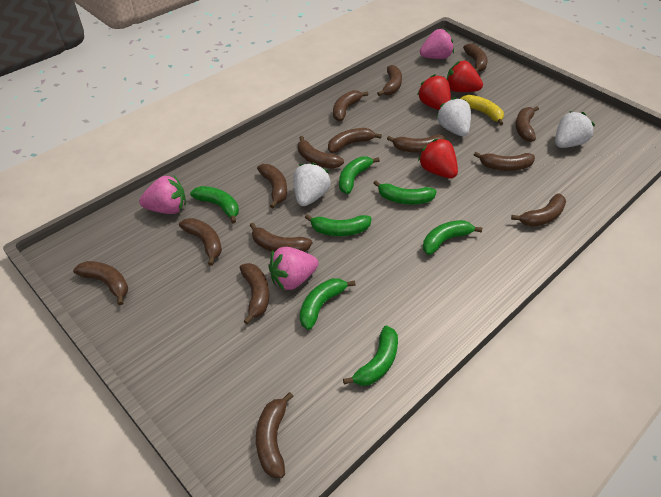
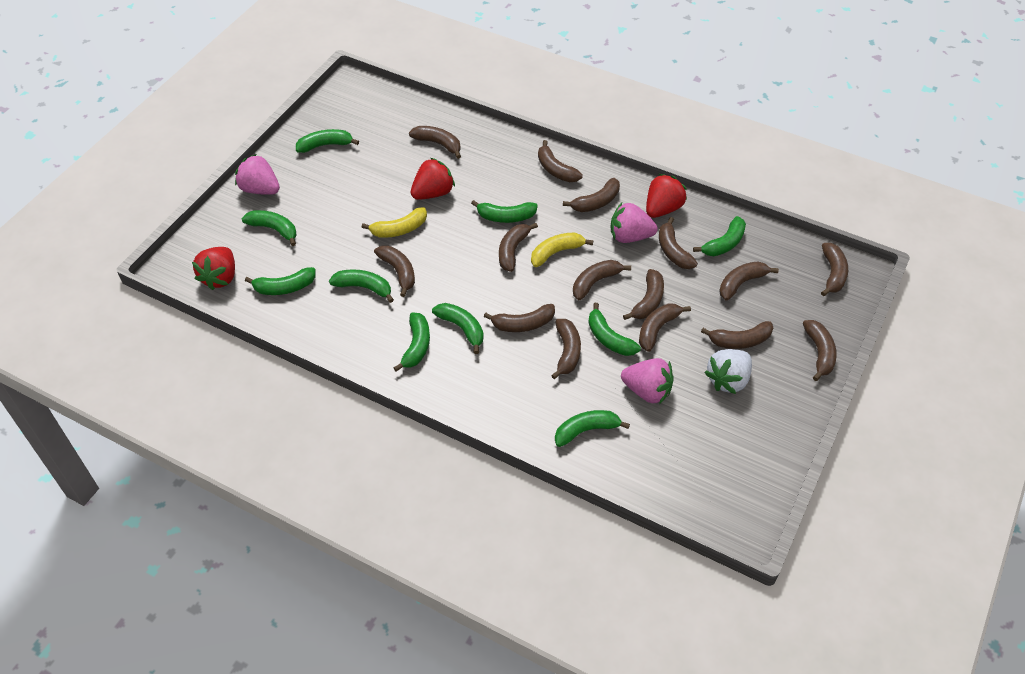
green banana: 7 -> 10
white strawberry: 3 -> 1
yellow banana: 1 -> 2

